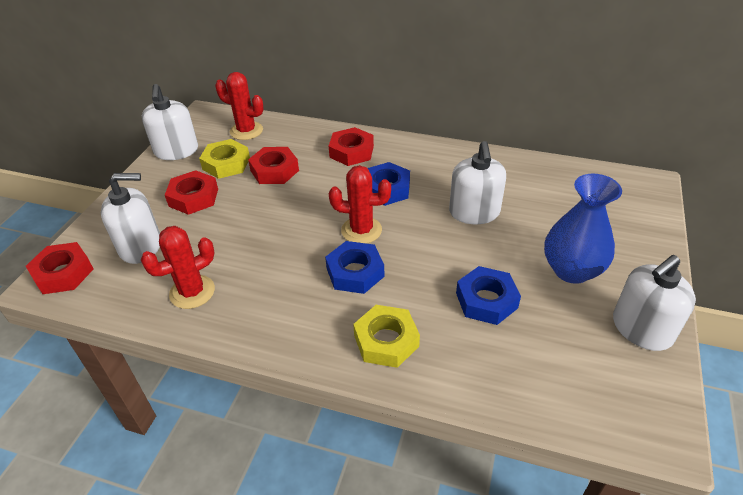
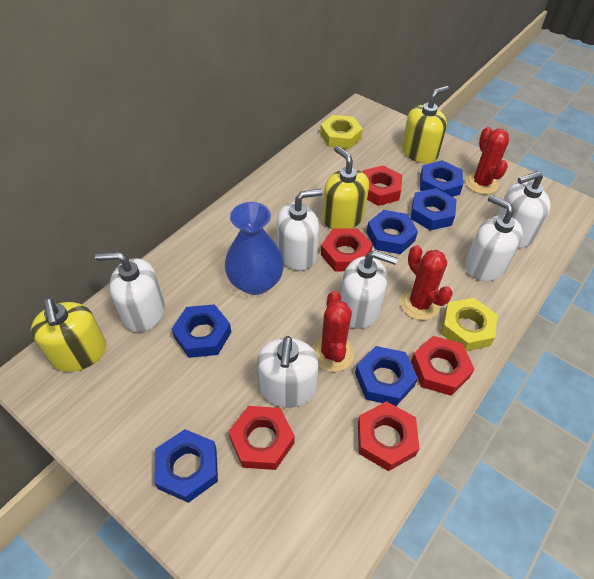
blue nut: 3 -> 6
red nut: 4 -> 5
white soap dispenser: 4 -> 6
yellow soap dispenser: 0 -> 3

